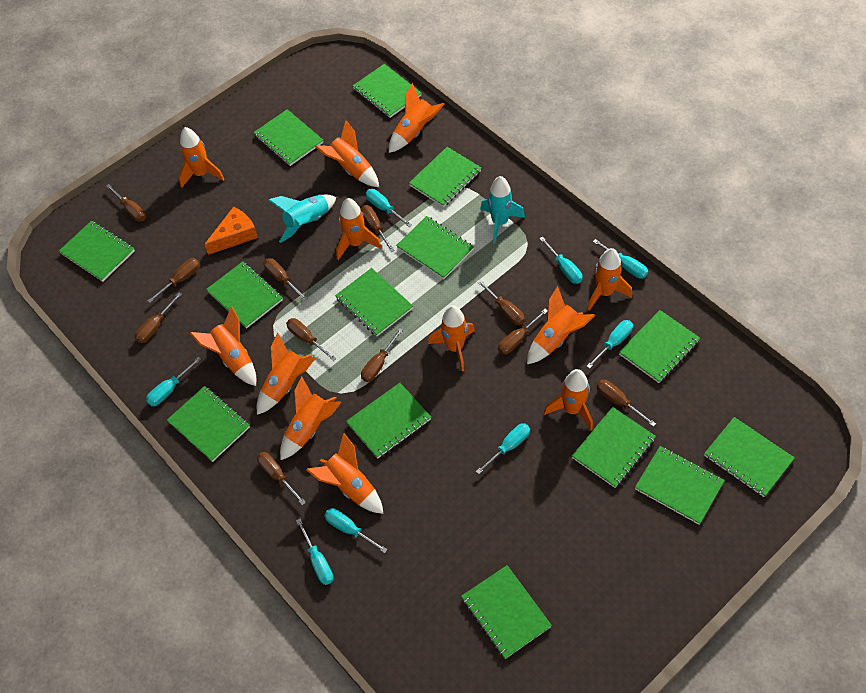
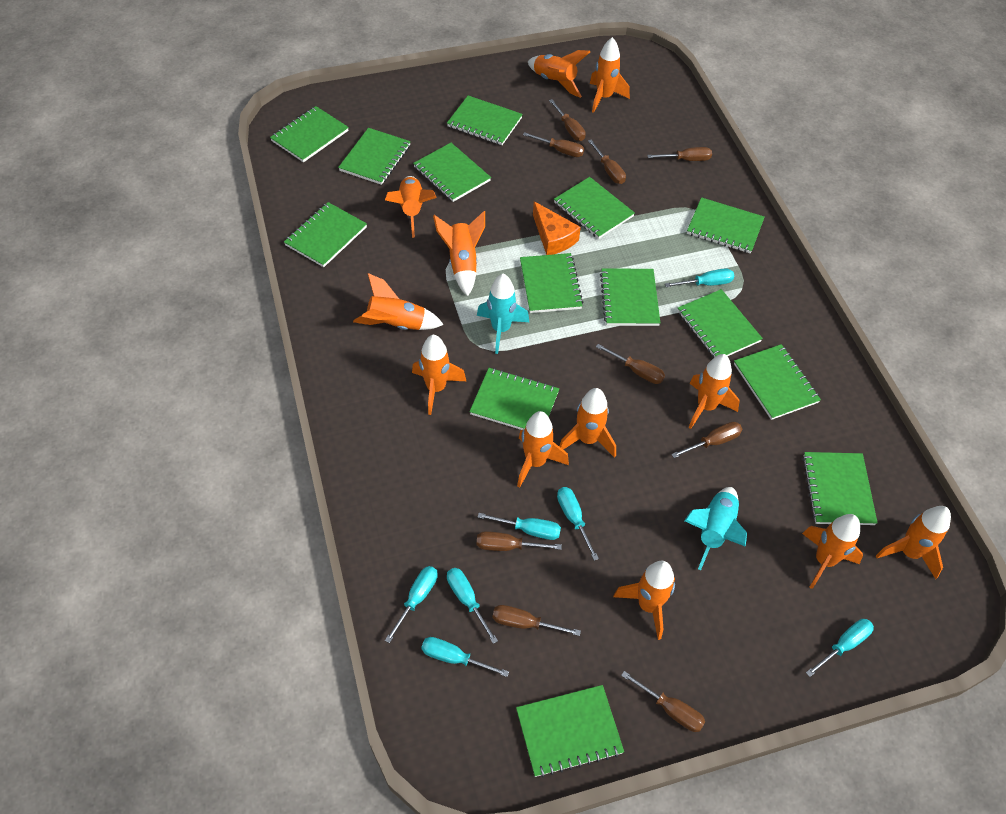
brown screwdriver: 11 -> 9
turquoise screwdriver: 8 -> 7

